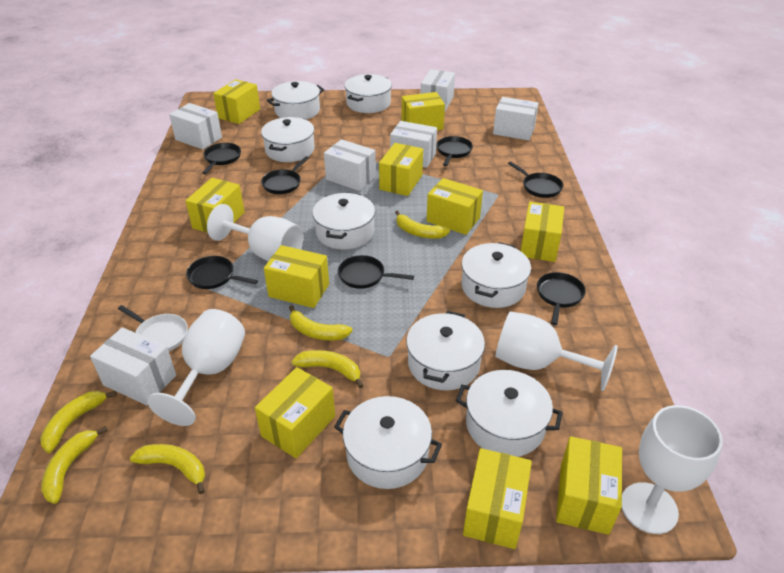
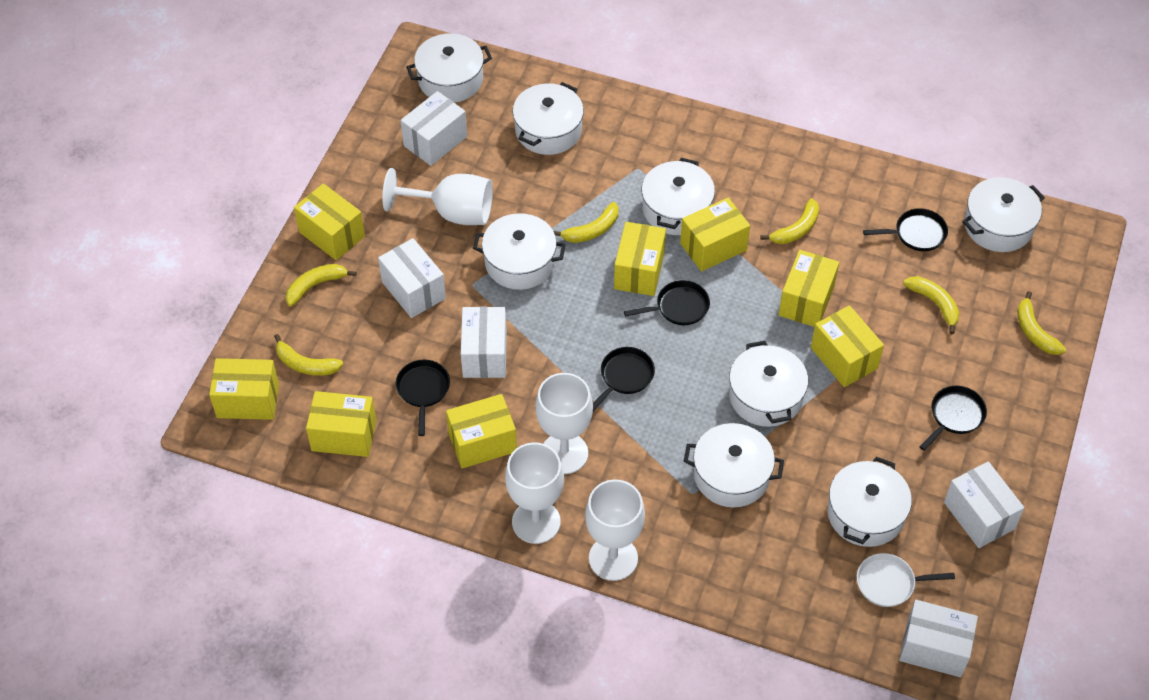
black pan: 7 -> 5
white box: 6 -> 5
yellow box: 10 -> 8

